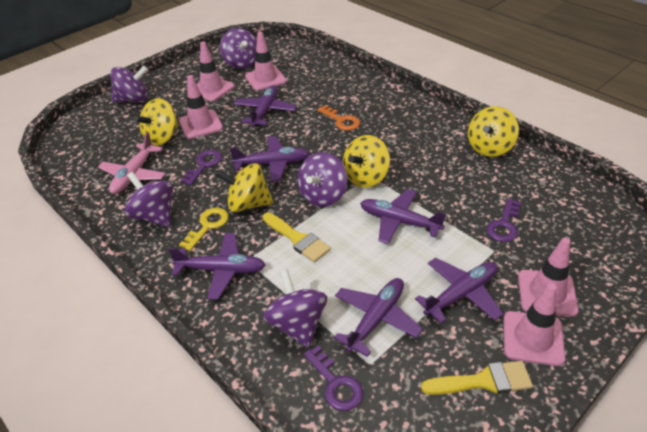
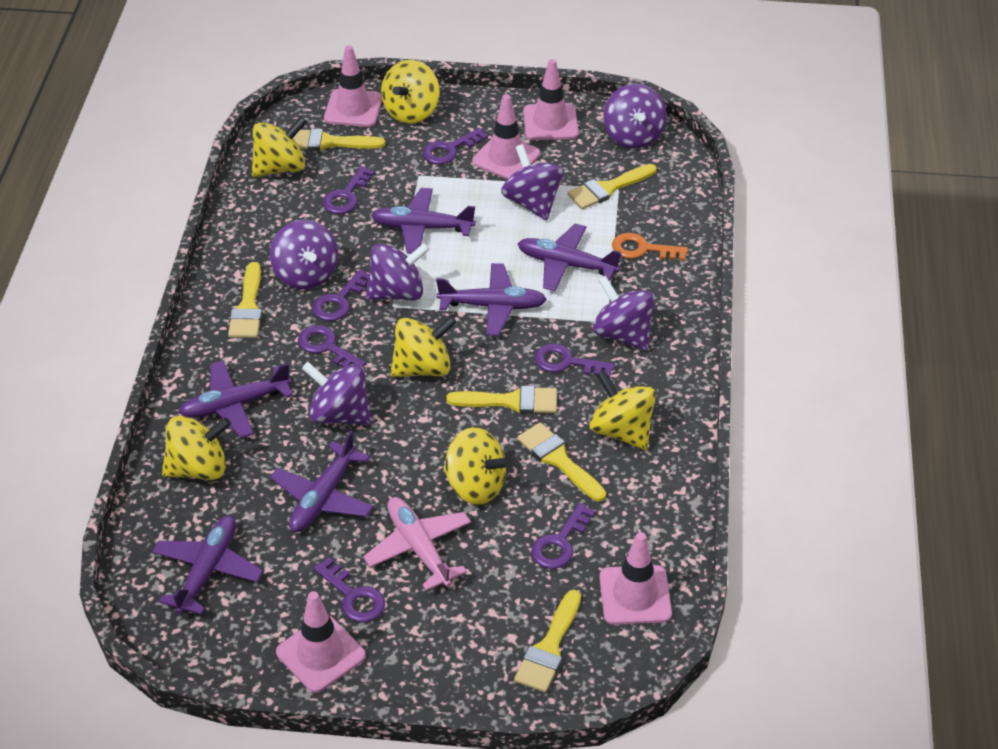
purple key: 3 -> 7
purple spinning top: 5 -> 6
yellow brush: 2 -> 6
yellow key: 1 -> 0
yellow spinning top: 4 -> 6

